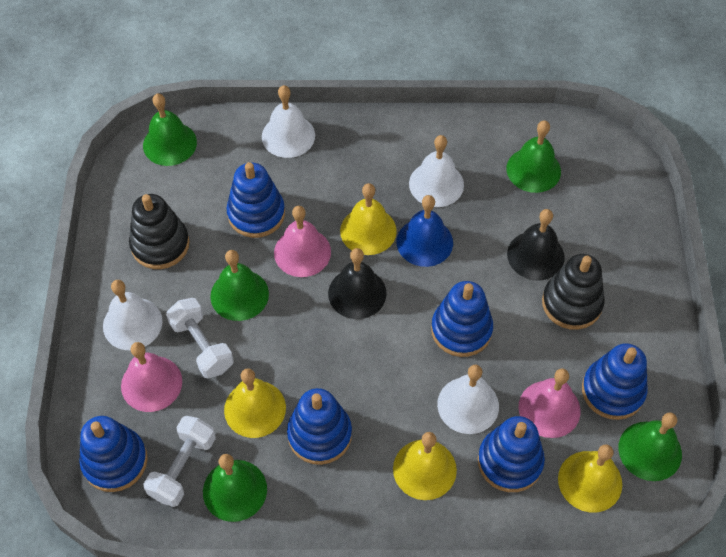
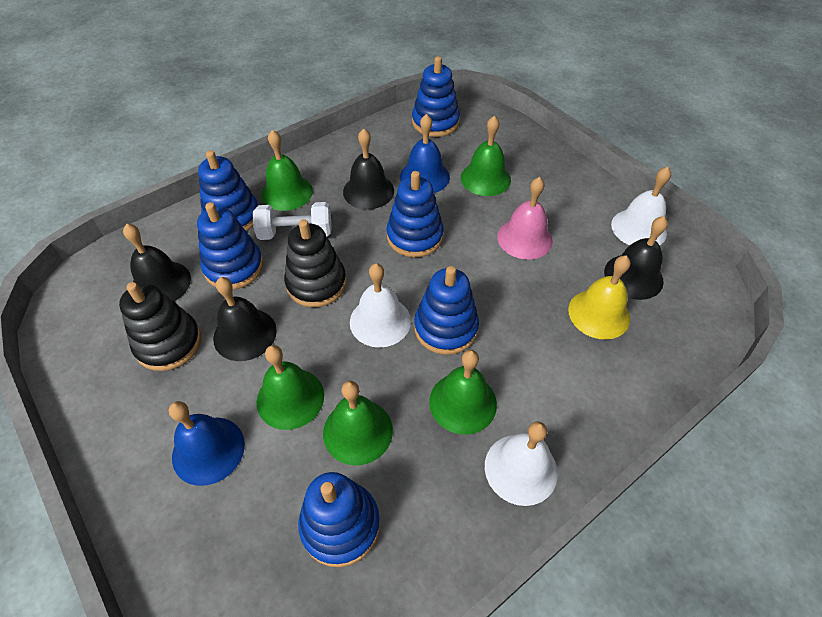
black bell: 2 -> 4
blue bell: 1 -> 2
pink bell: 3 -> 1
white bell: 4 -> 3
white dumbbell: 2 -> 1
yellow bell: 4 -> 1

